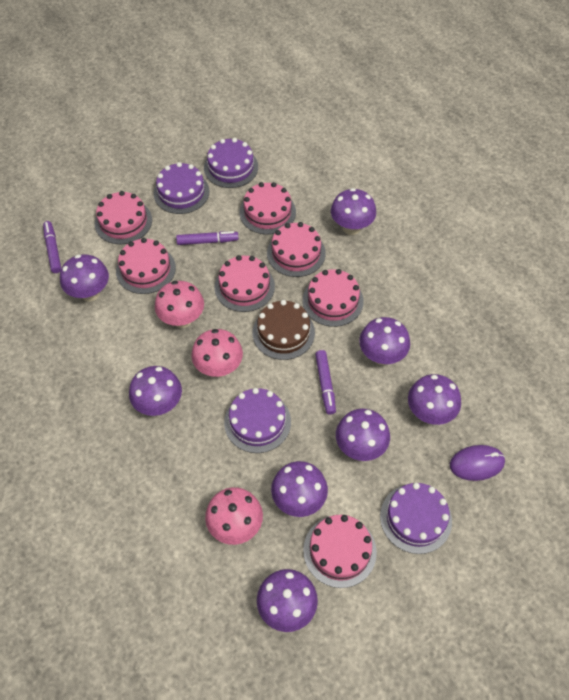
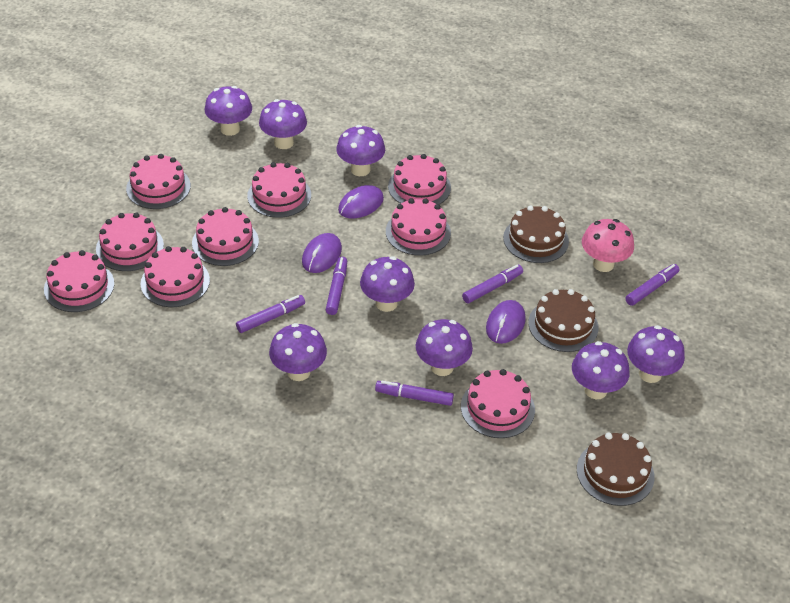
brown cake: 1 -> 3
pink cake: 7 -> 9
pink mushroom: 3 -> 1
purple cake: 4 -> 0
purple marker: 3 -> 5
purple mouse: 1 -> 3

